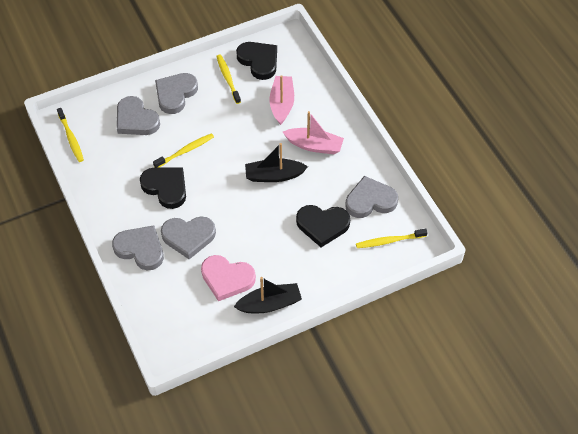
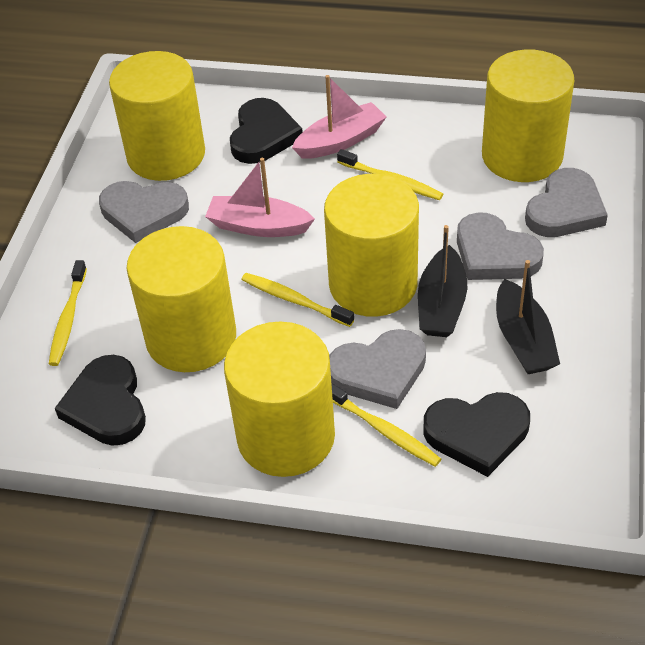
grey heart: 5 -> 4
pink heart: 1 -> 0
yellow cylinder: 0 -> 5

